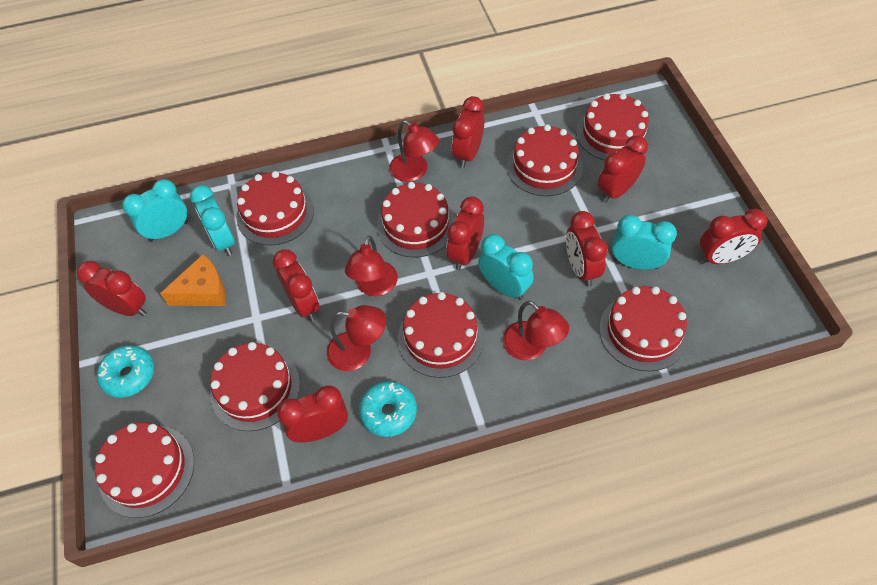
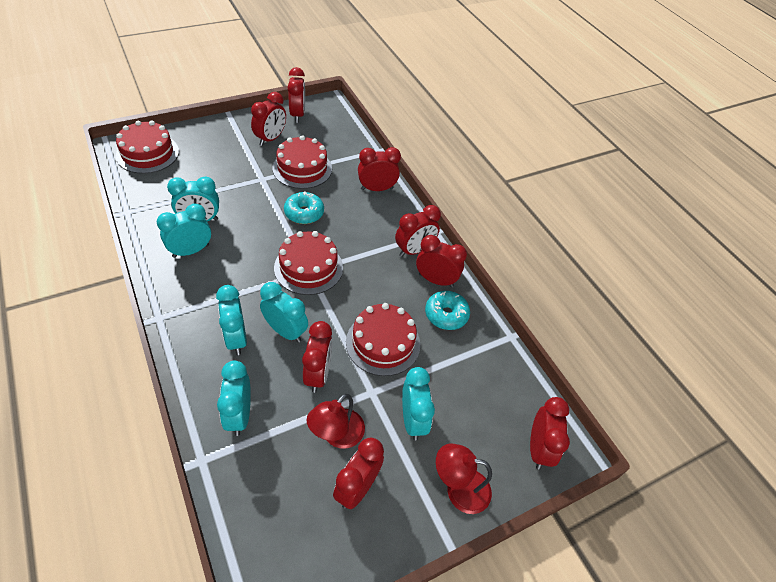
orange cheese: 1 -> 0
red cake: 8 -> 4
red lamp: 4 -> 2
turquoise clock: 4 -> 6

